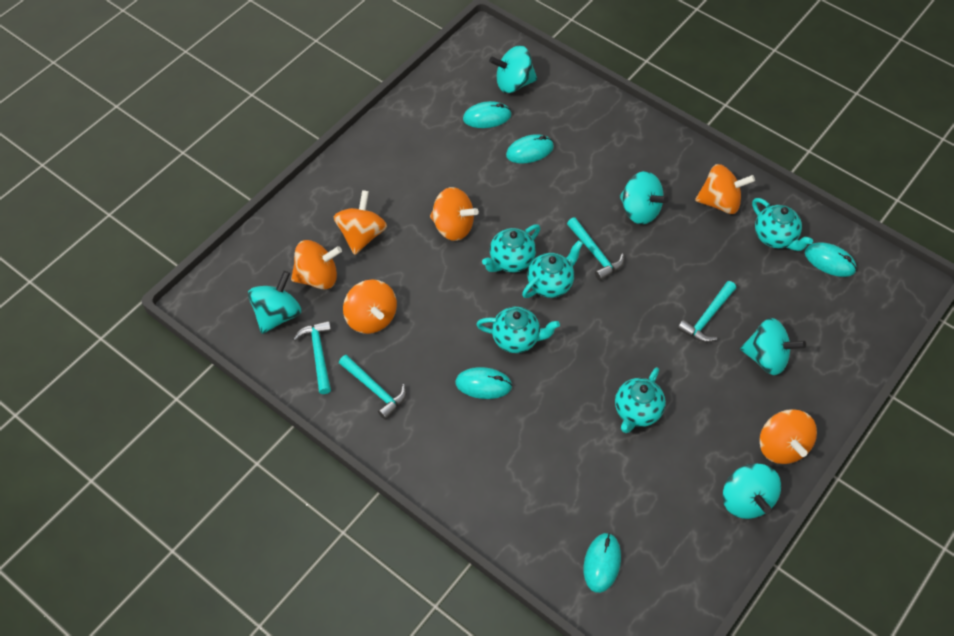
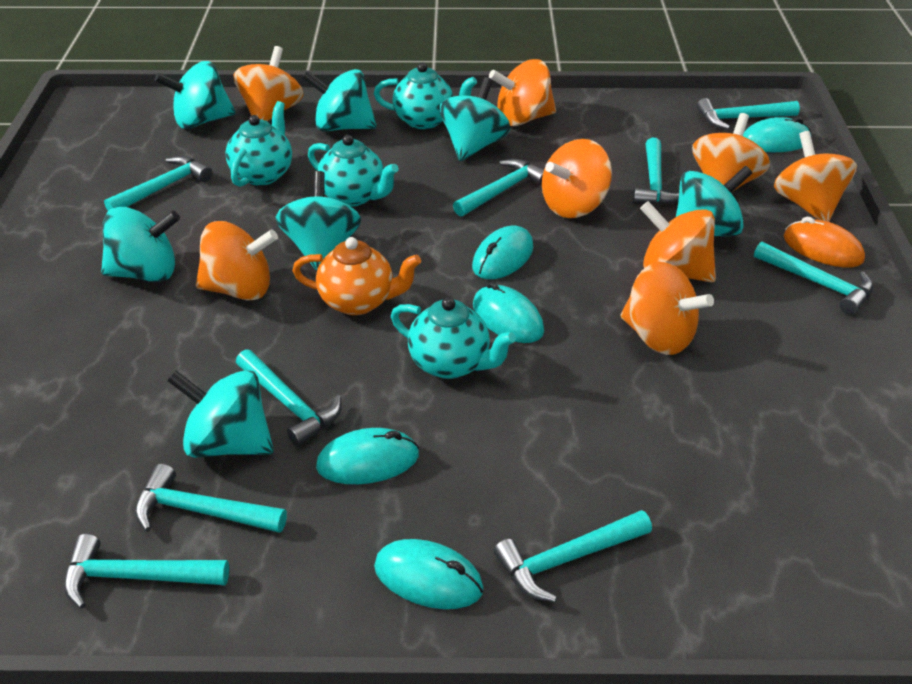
orange mouse: 0 -> 1
orange spinning top: 6 -> 8
orange teapot: 0 -> 1
turquoise hammer: 4 -> 9
turquoise spinning top: 5 -> 7
turquoise teapot: 5 -> 4

